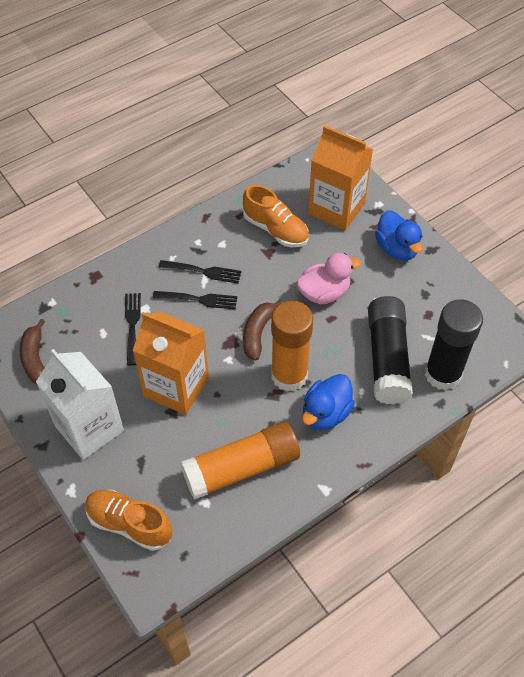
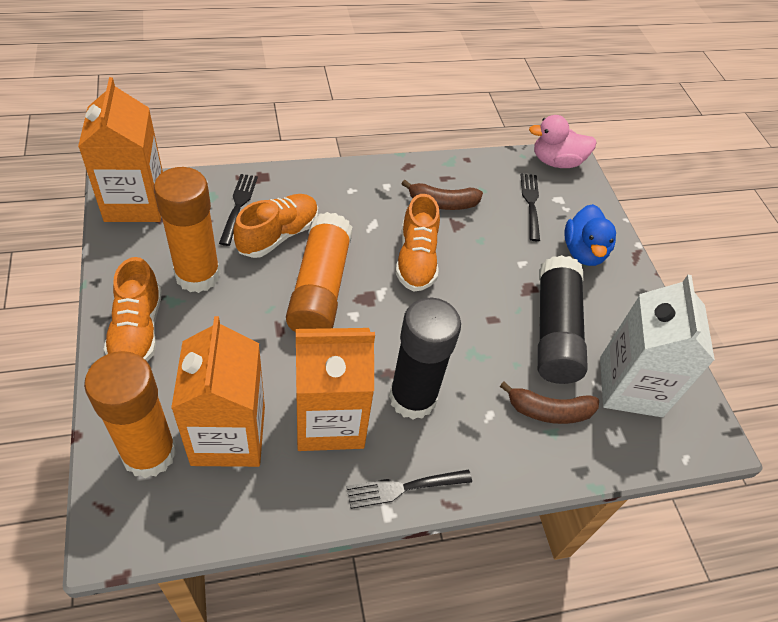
blue duck: 2 -> 1
orange carton: 2 -> 3
orange glue stick: 2 -> 3
orange shoe: 2 -> 3

